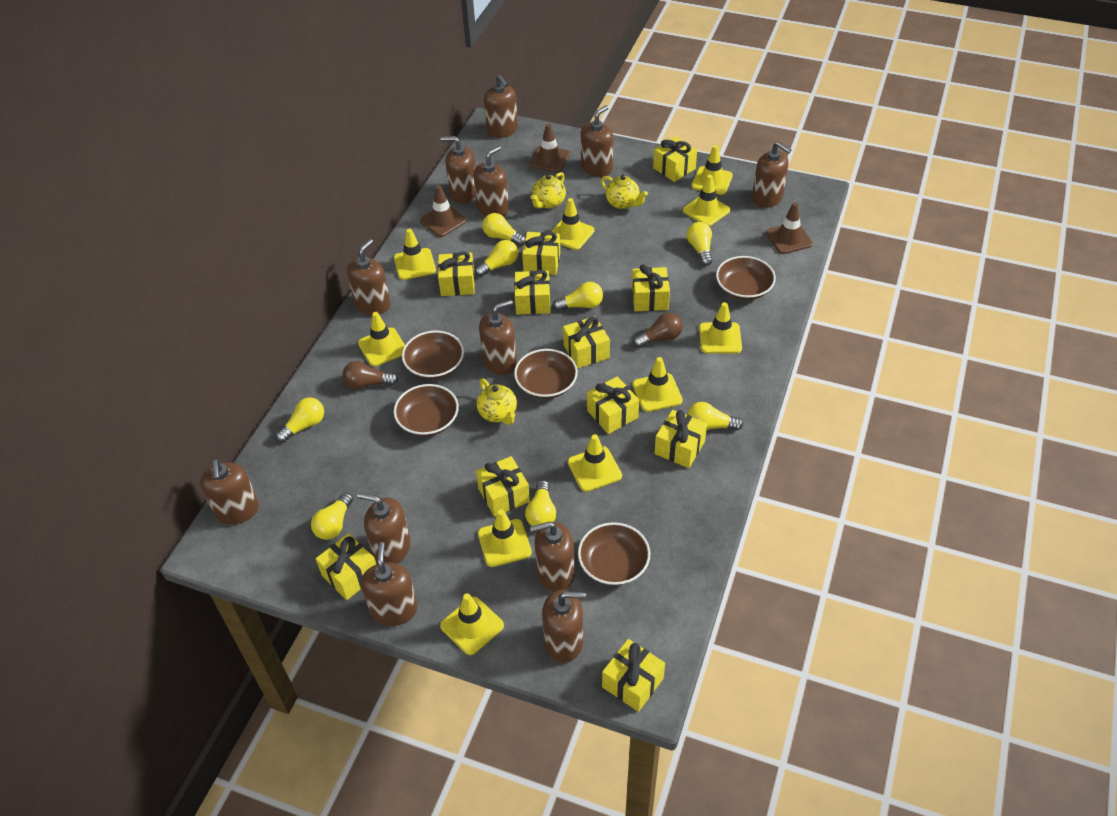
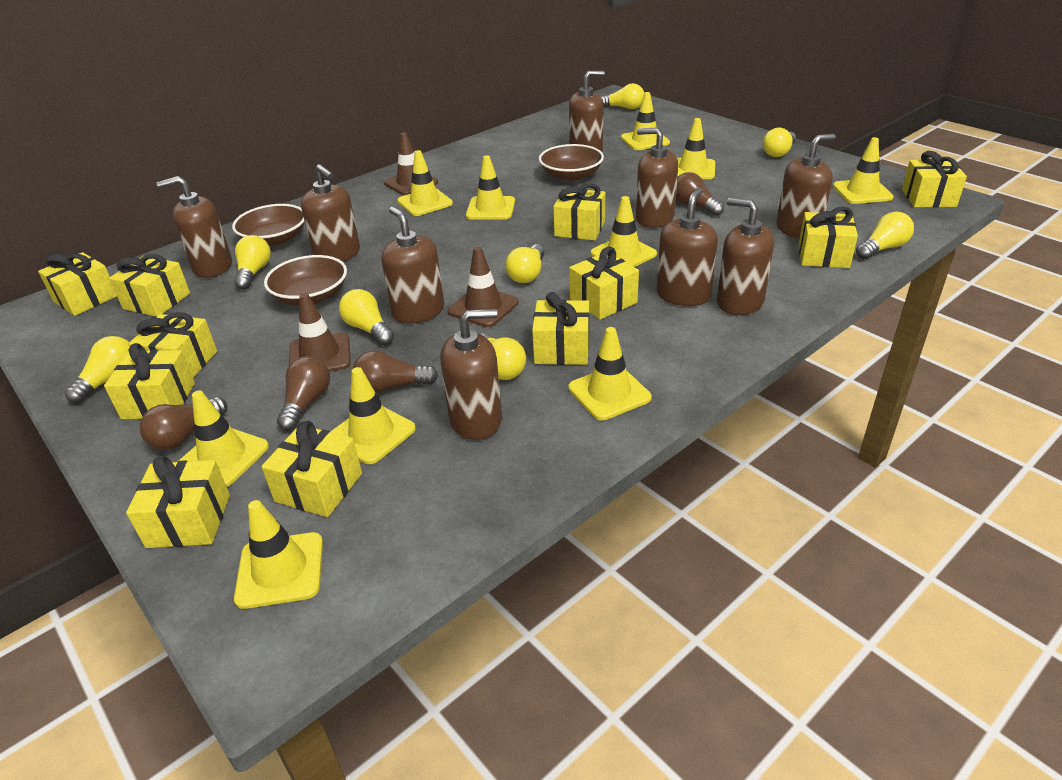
brown bowl: 5 -> 3
brown light bulb: 2 -> 4
brown soap dispenser: 12 -> 9
yellow teapot: 3 -> 0

